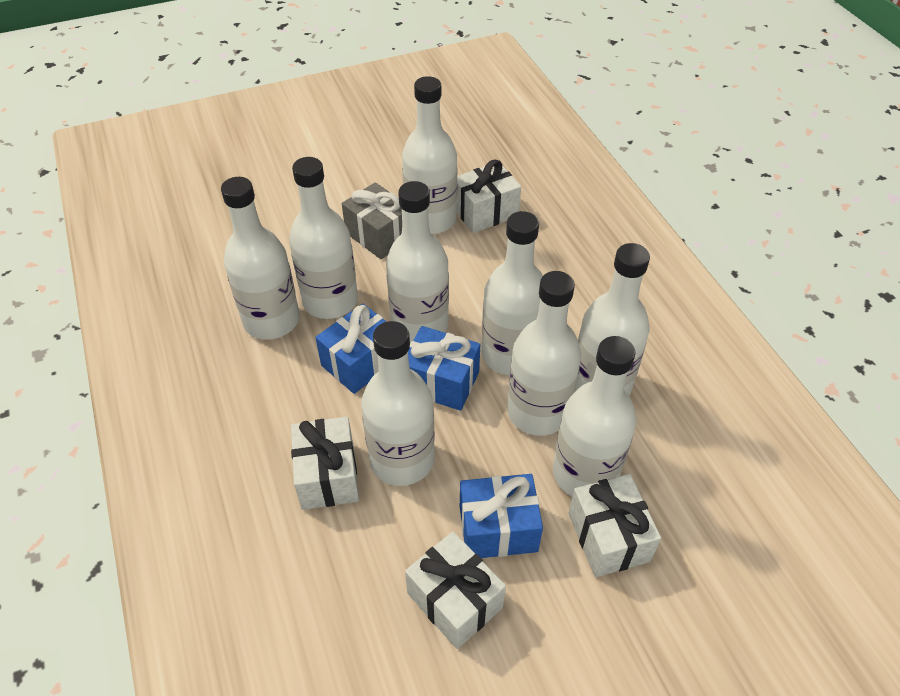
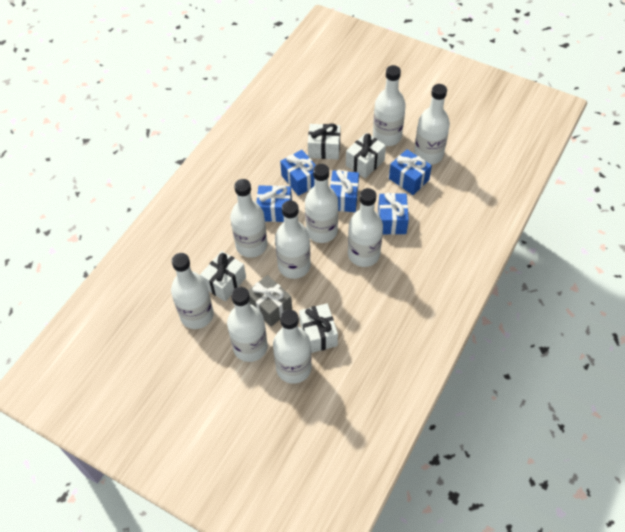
blue gift: 3 -> 5

